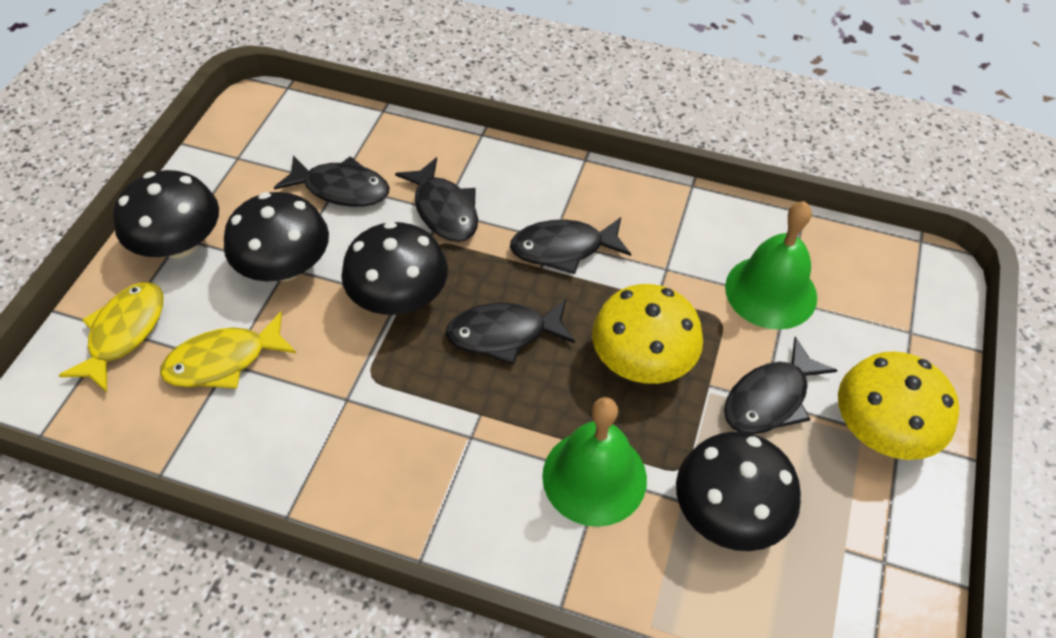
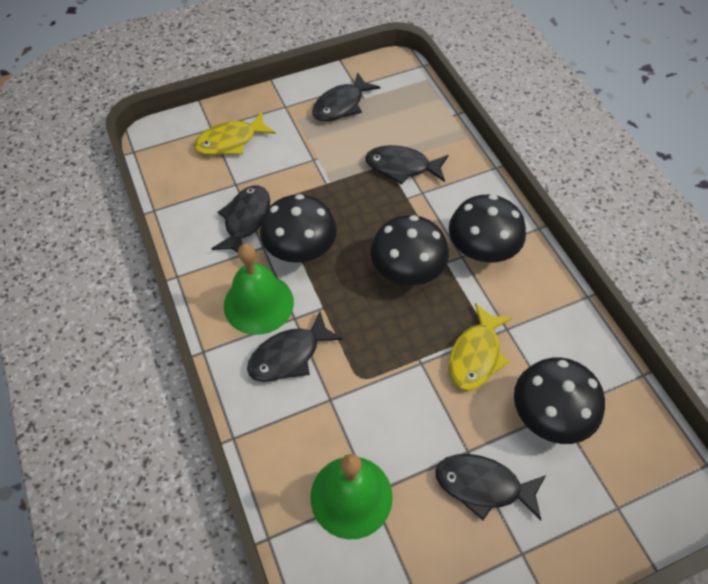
yellow mushroom: 2 -> 0

